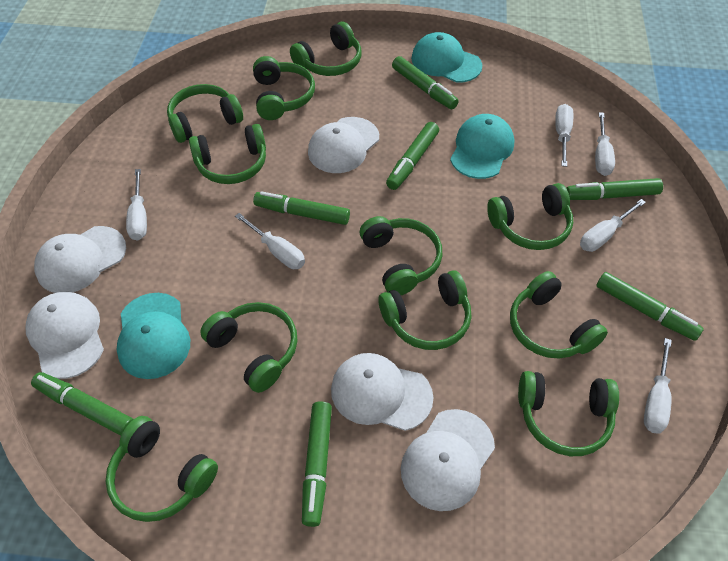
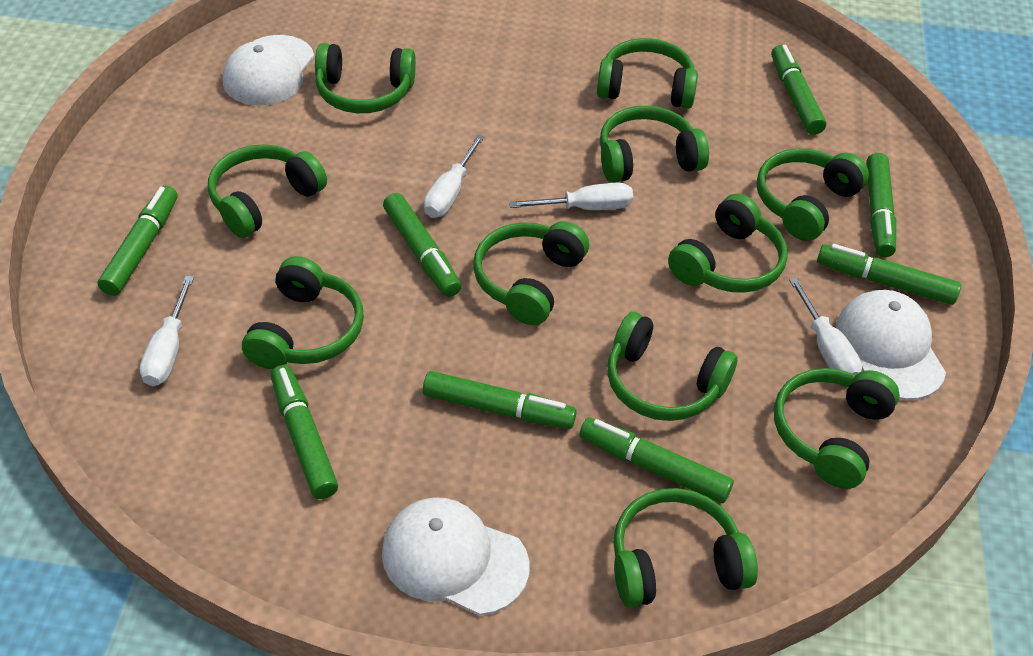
green marker: 7 -> 8
turquoise cap: 3 -> 0
white cap: 5 -> 3
white screwdriver: 6 -> 4

